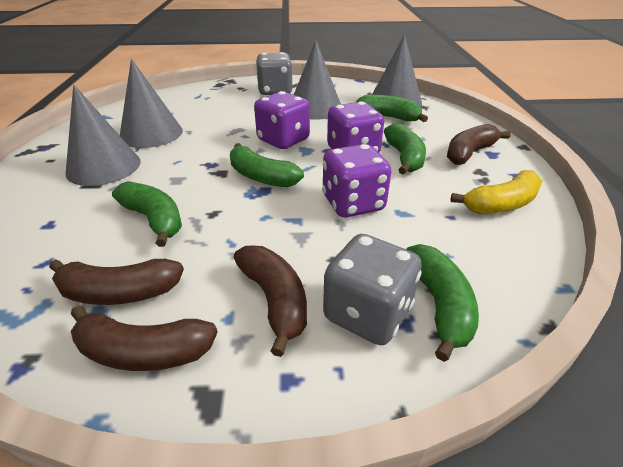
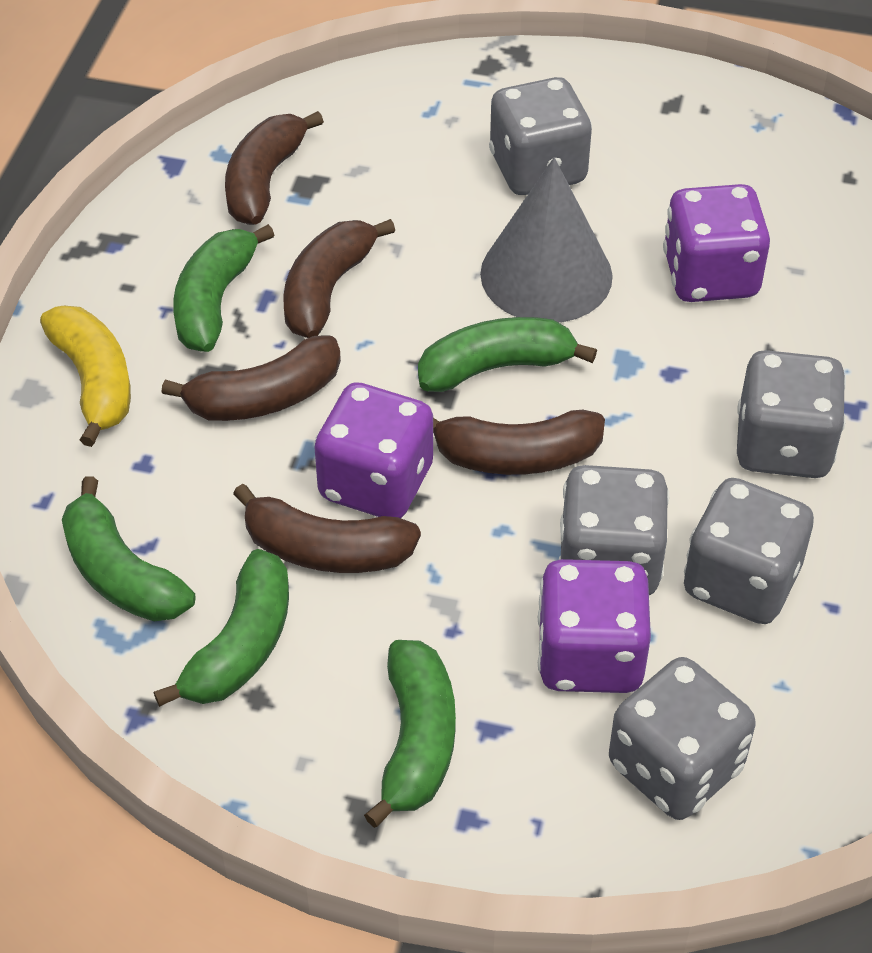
brown banana: 4 -> 5
grey cone: 4 -> 1
grey dice: 2 -> 5

